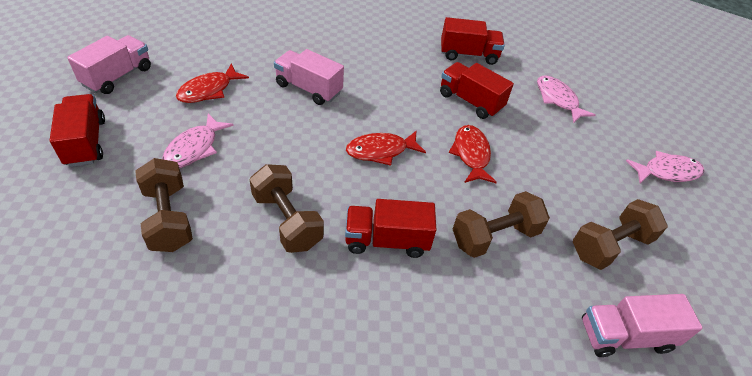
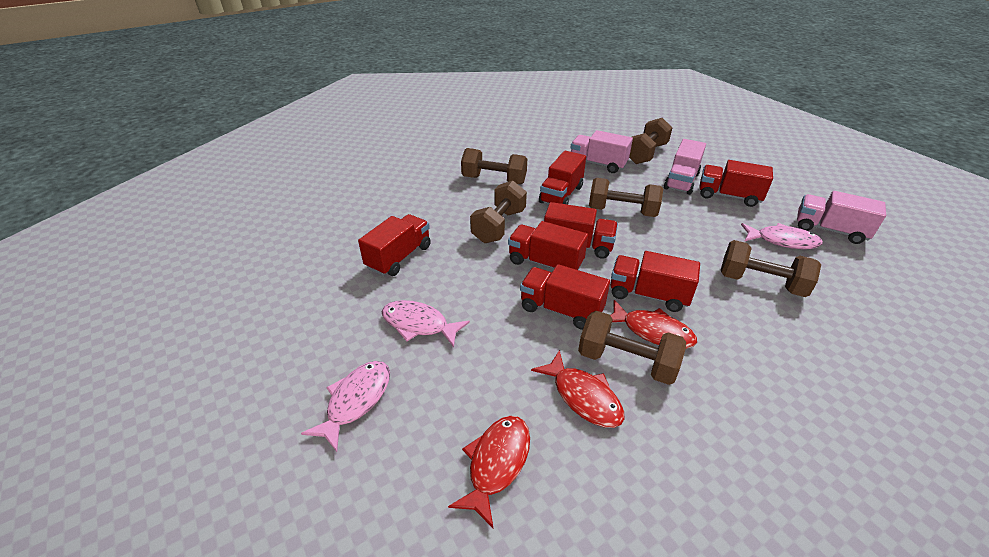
brown dumbbell: 4 -> 6
red truck: 4 -> 7

